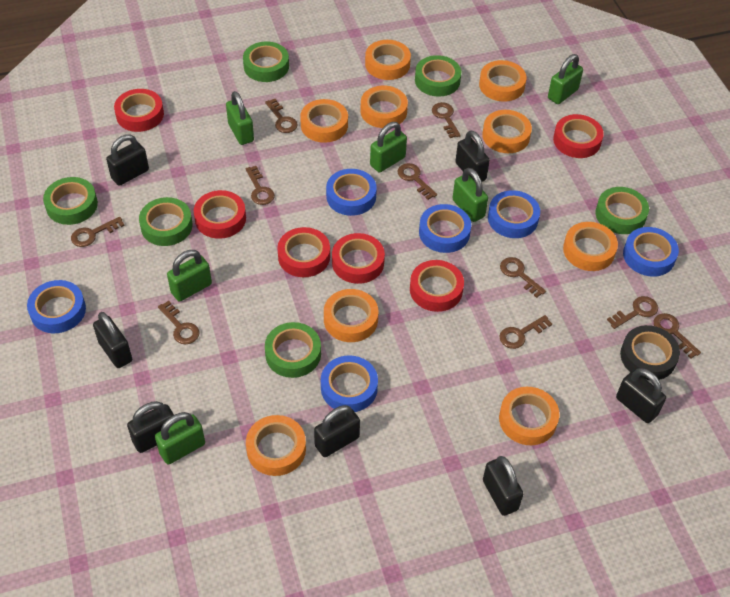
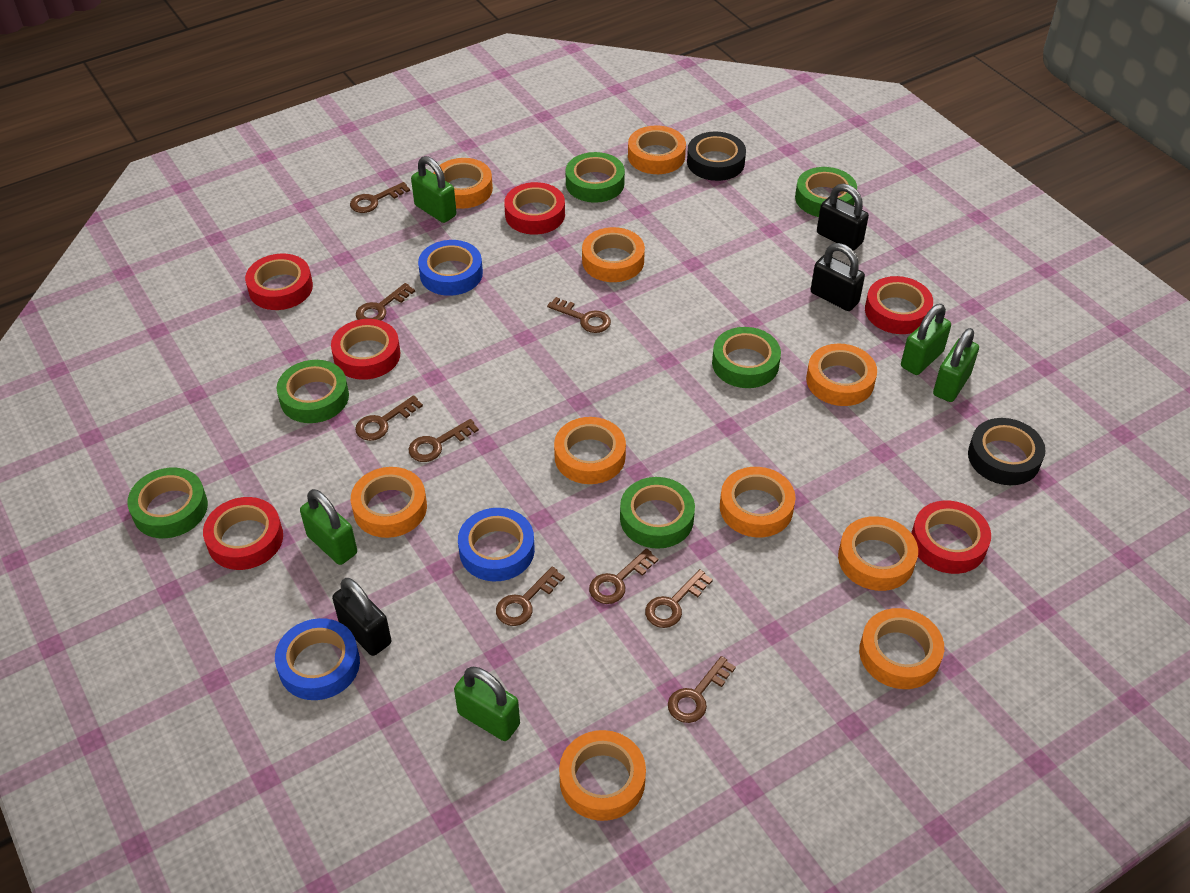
black padlock: 7 -> 3
black tape: 1 -> 2
blue tape: 6 -> 3
brown key: 10 -> 9
green padlock: 6 -> 5
orange tape: 9 -> 10

